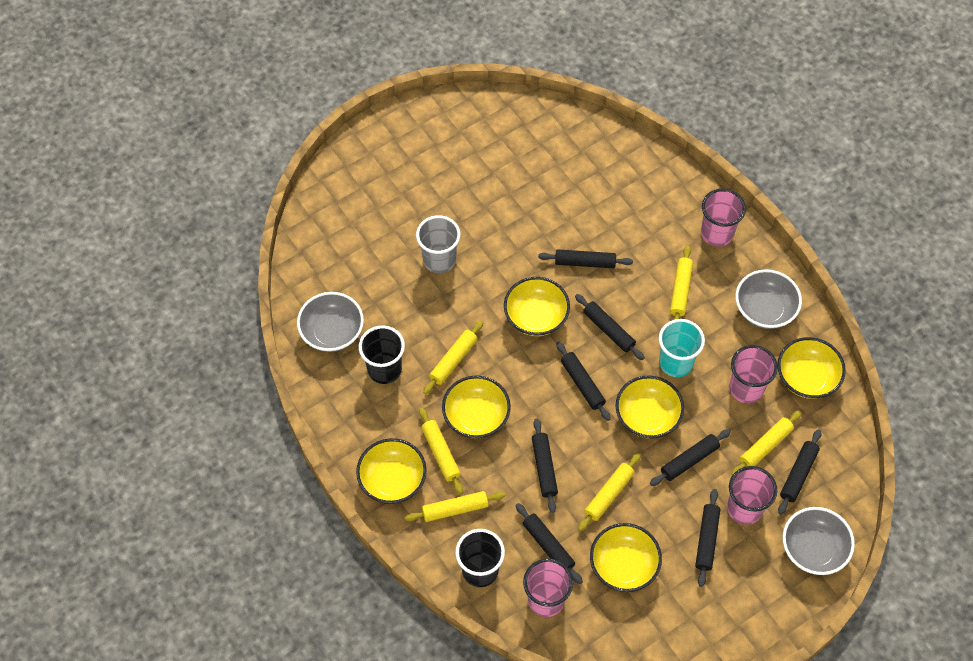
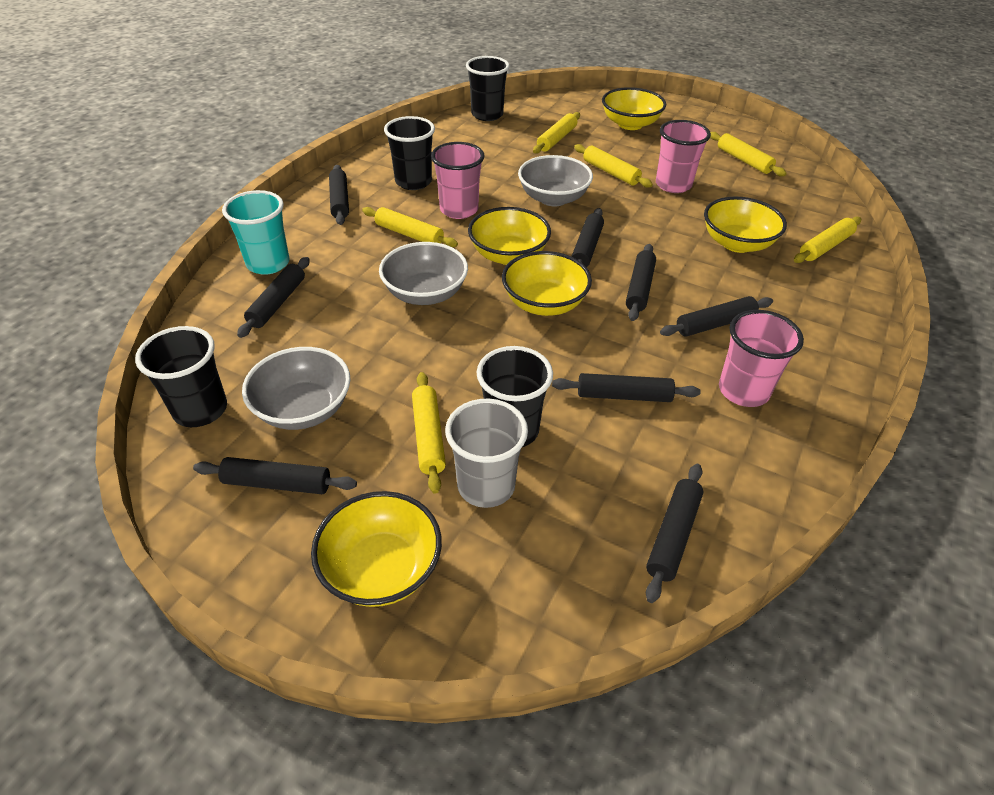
black cup: 2 -> 4
pink cup: 4 -> 3
yellow bowl: 6 -> 5

